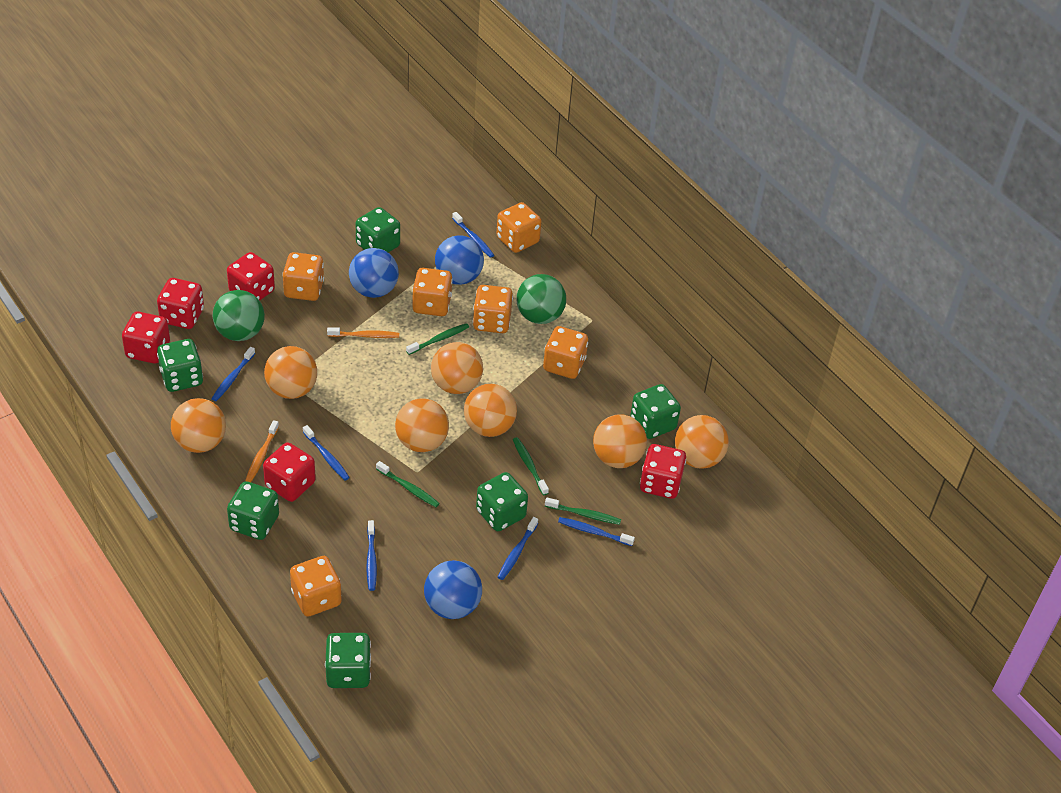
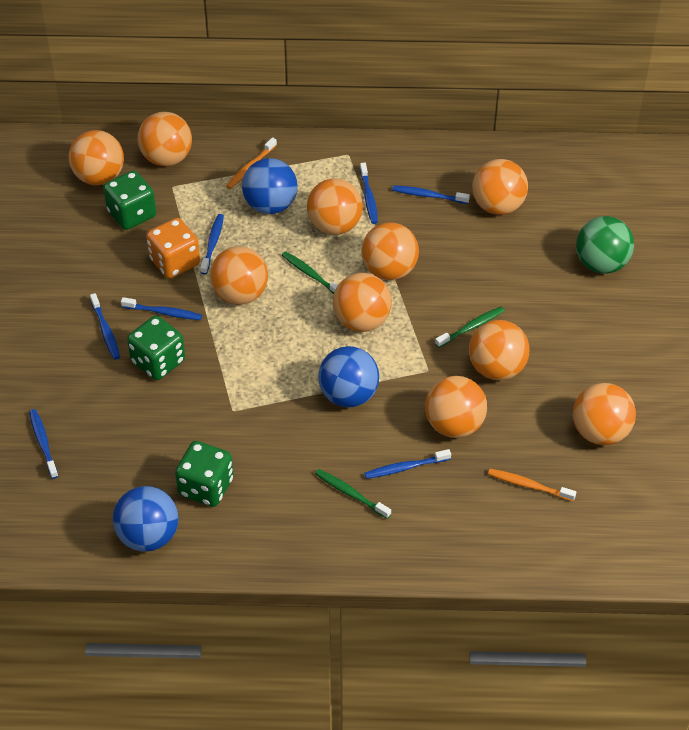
blue toothbrush: 6 -> 7
green ball: 2 -> 1
green dice: 6 -> 3
green toothbrush: 4 -> 3
orange ball: 7 -> 10
orange dice: 6 -> 1
red dice: 5 -> 0

